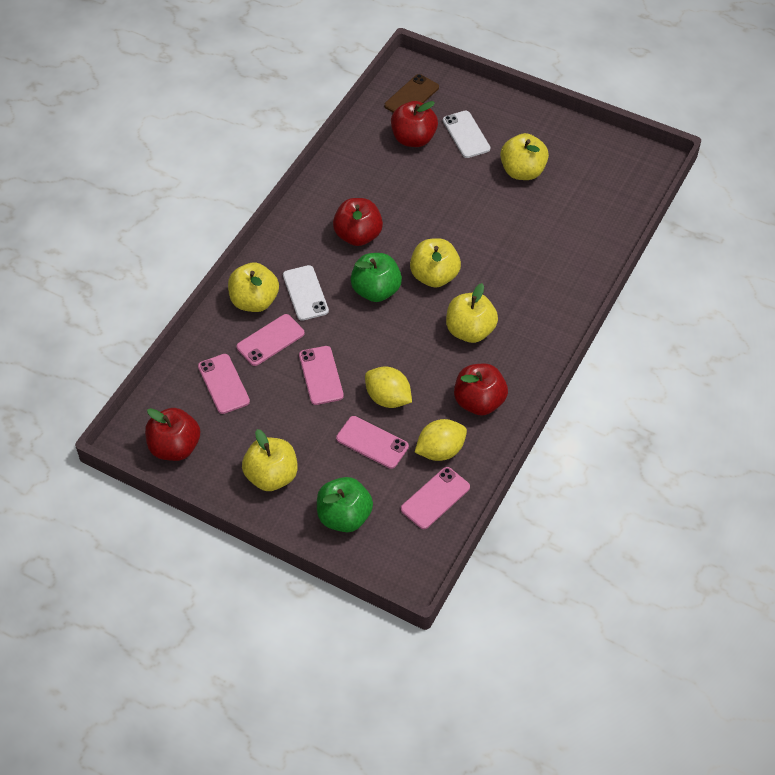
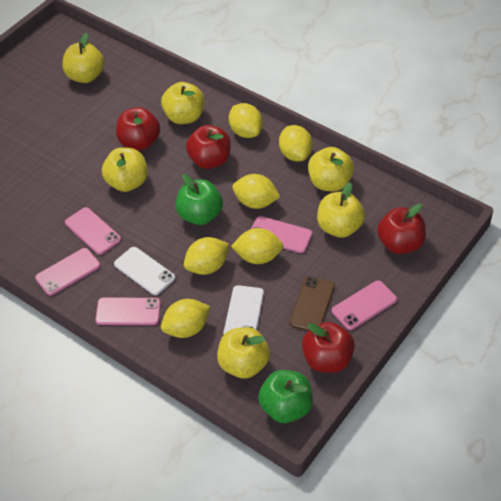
yellow apple: 5 -> 6
yellow lemon: 2 -> 6

